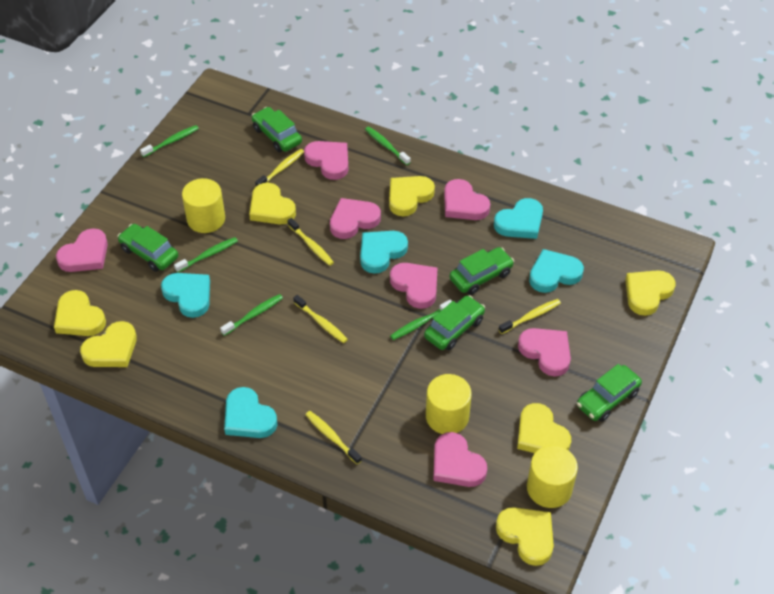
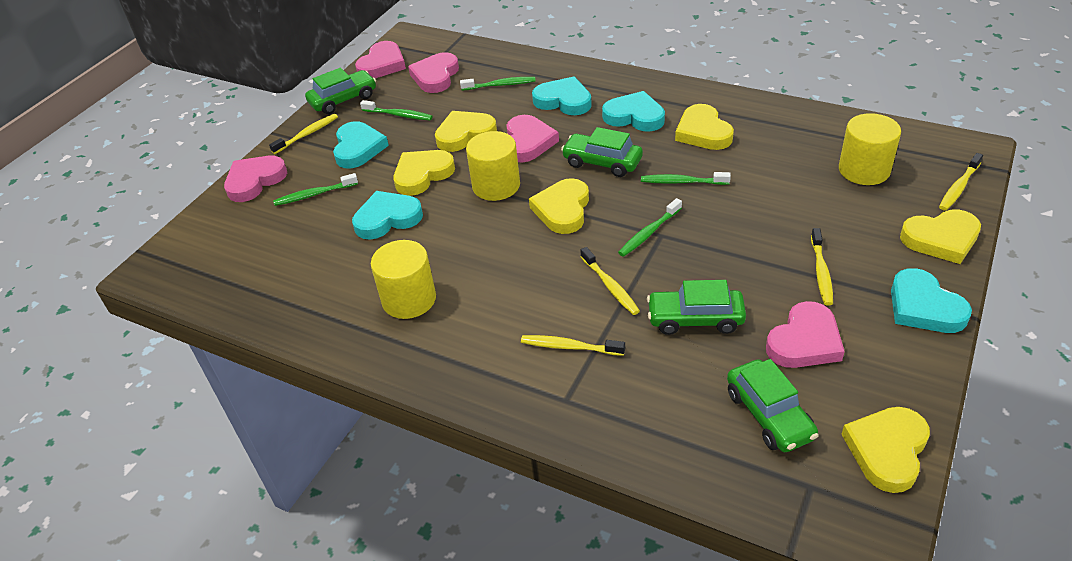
green car: 5 -> 4
pink heart: 7 -> 5
yellow heart: 7 -> 6

